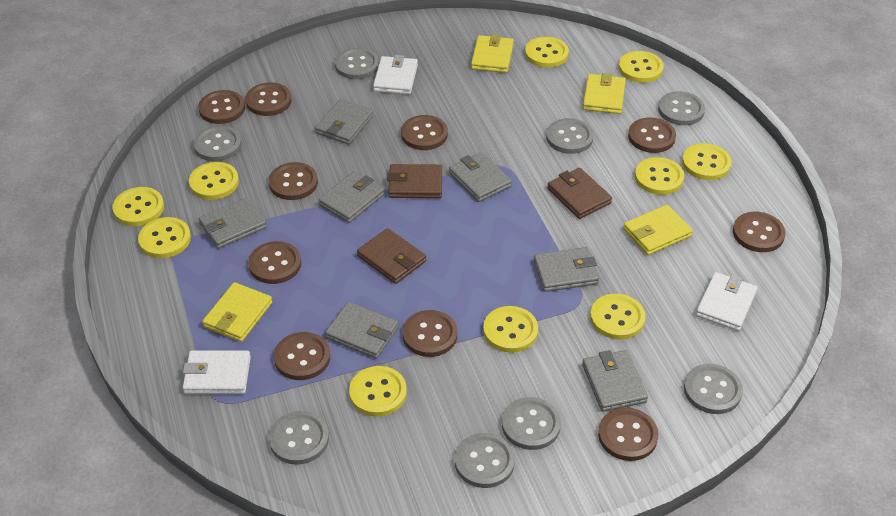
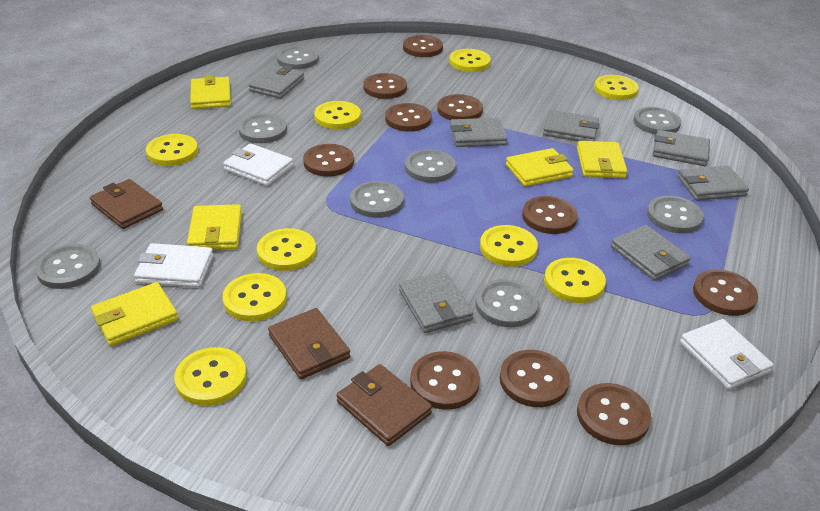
yellow button: 10 -> 9
yellow wallet: 4 -> 5

